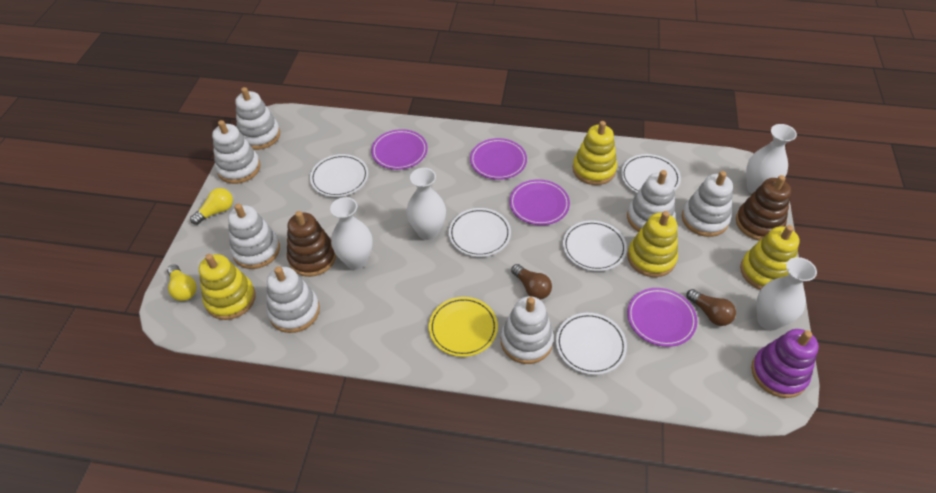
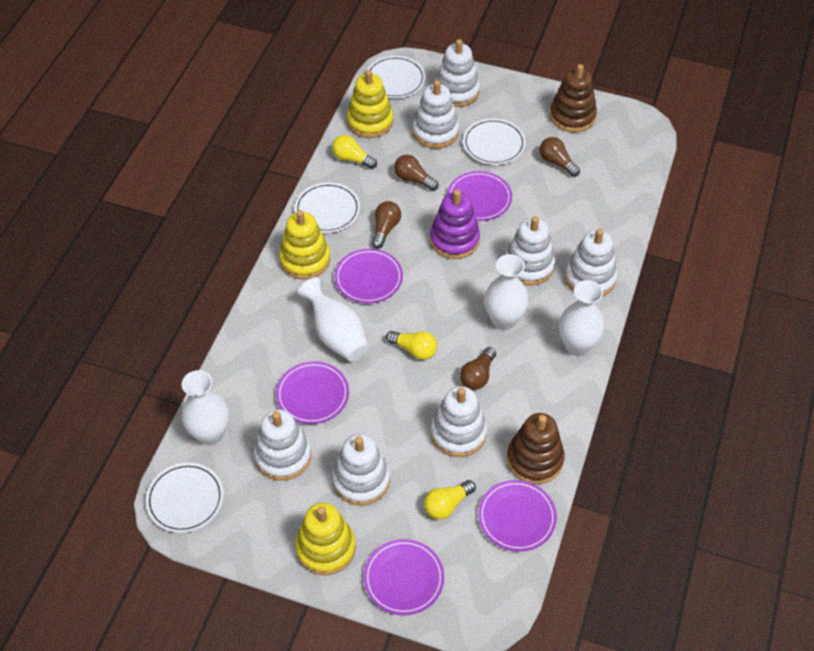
brown light bulb: 2 -> 4
purple plate: 4 -> 5
white plate: 5 -> 4
yellow light bulb: 2 -> 3
yellow plate: 1 -> 0
yellow stacking toy: 4 -> 3

